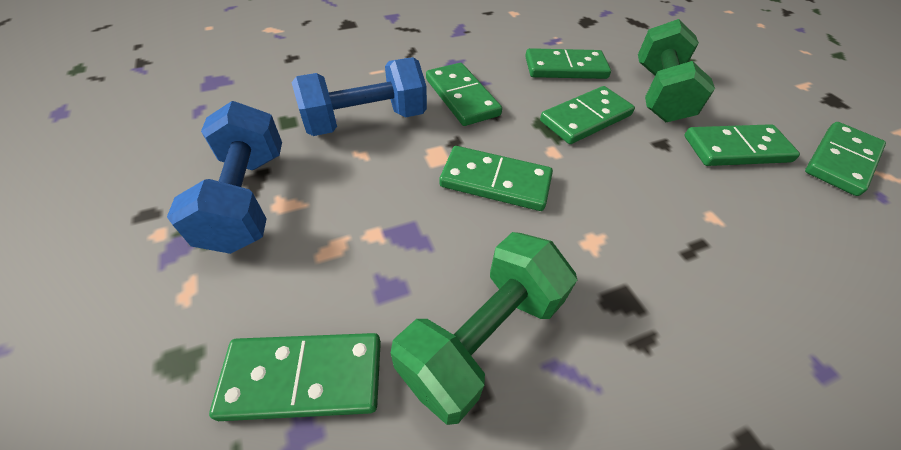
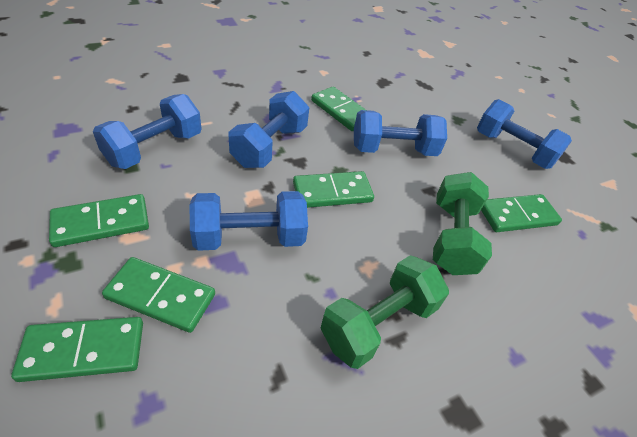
blue dumbbell: 2 -> 5
green domino: 7 -> 6

